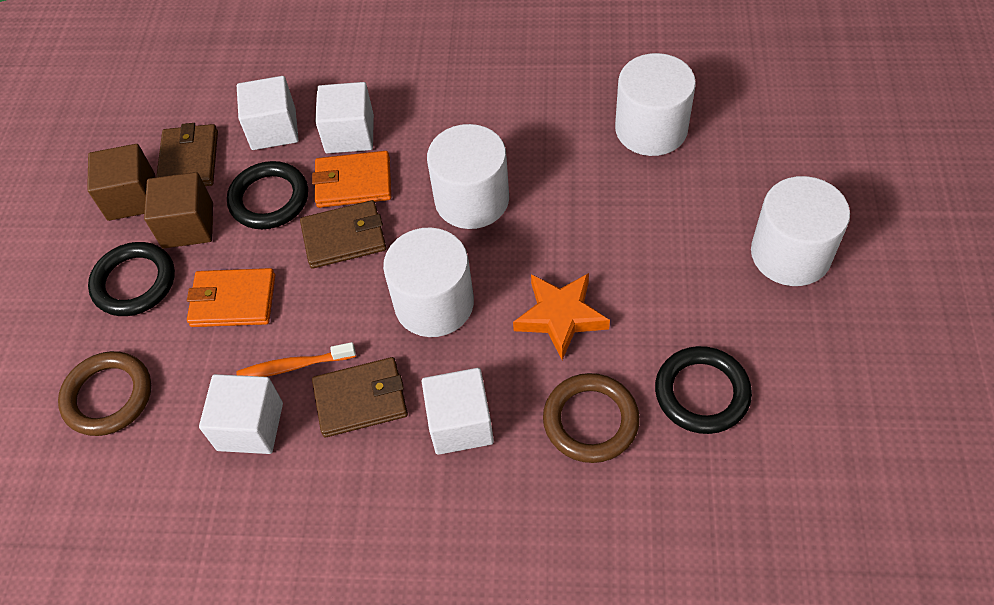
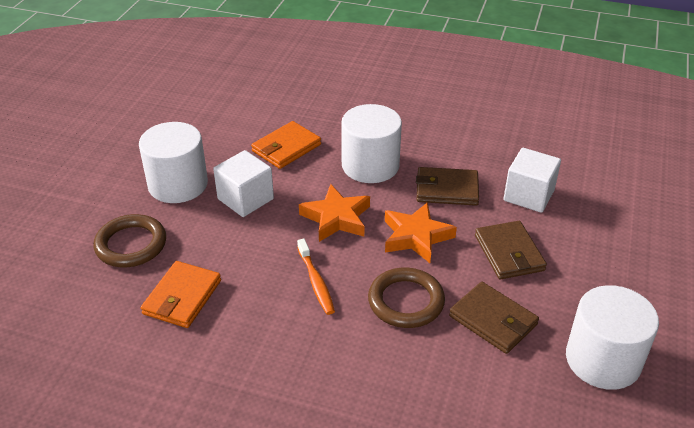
black ring: 3 -> 0
brown cube: 2 -> 0
orange star: 1 -> 2
white cube: 4 -> 2
white cylinder: 4 -> 3

